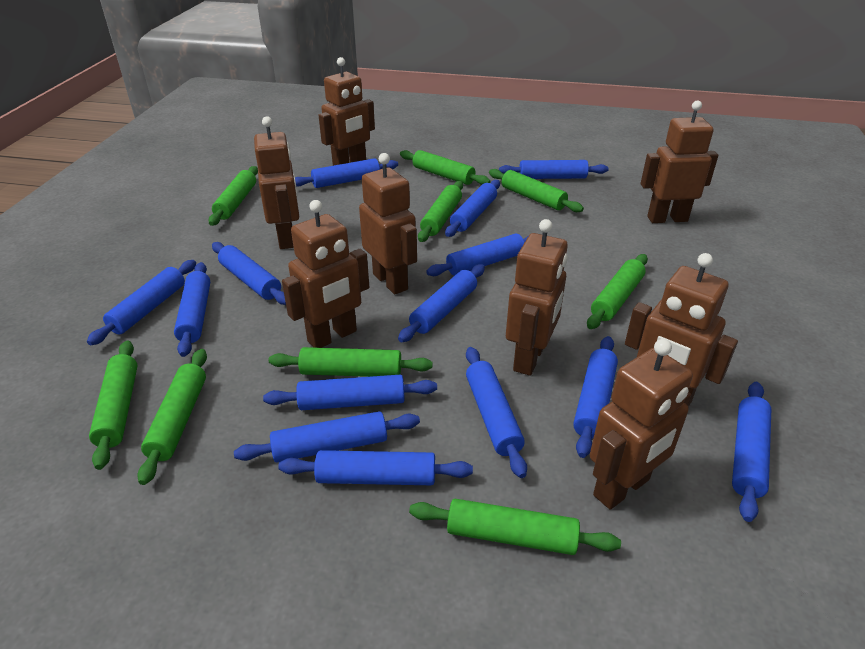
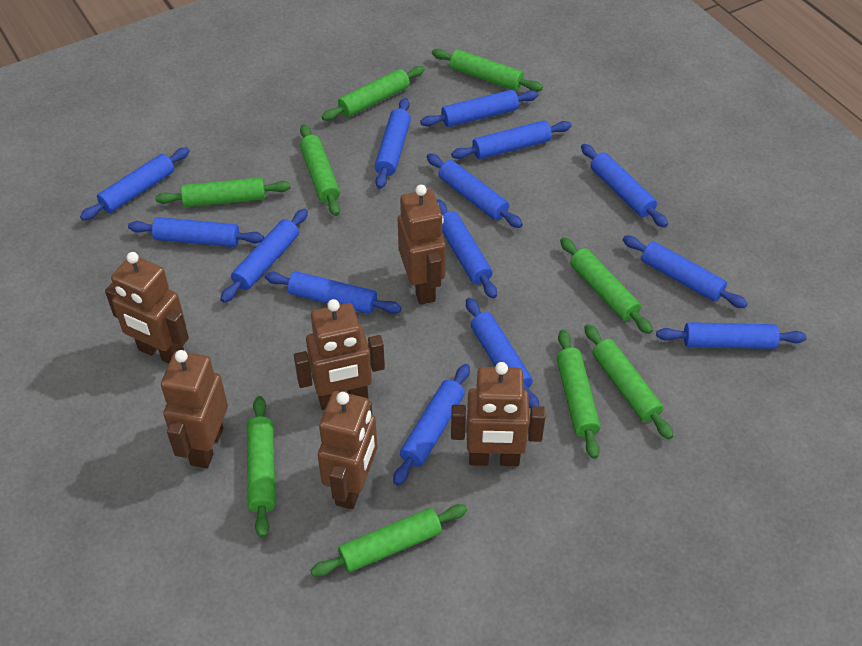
brown robot: 8 -> 6

